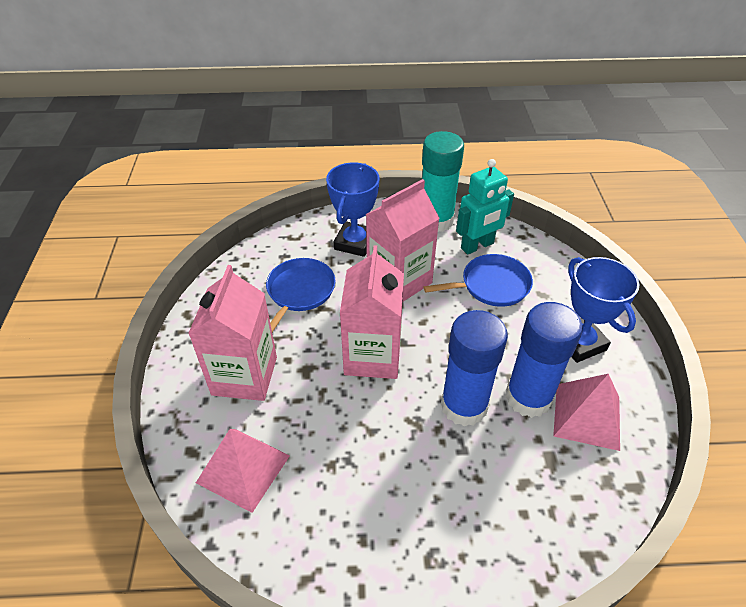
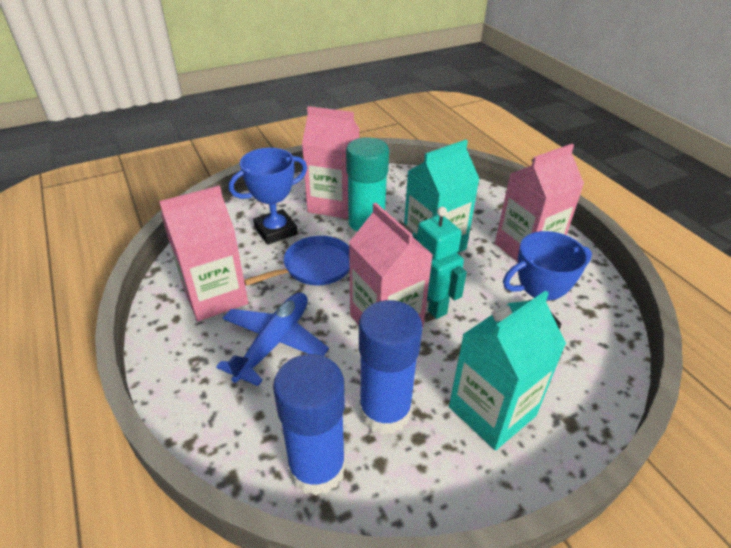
blue pan: 2 -> 1
blue plane: 0 -> 1
pink carton: 3 -> 4
pink pyramid: 2 -> 0
turquoise carton: 0 -> 2

